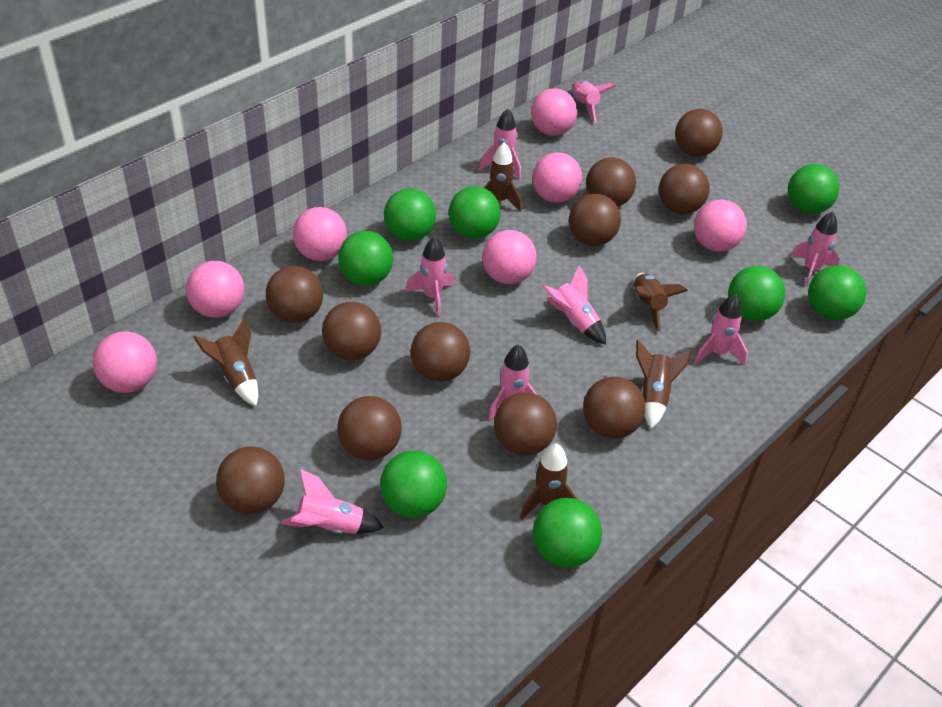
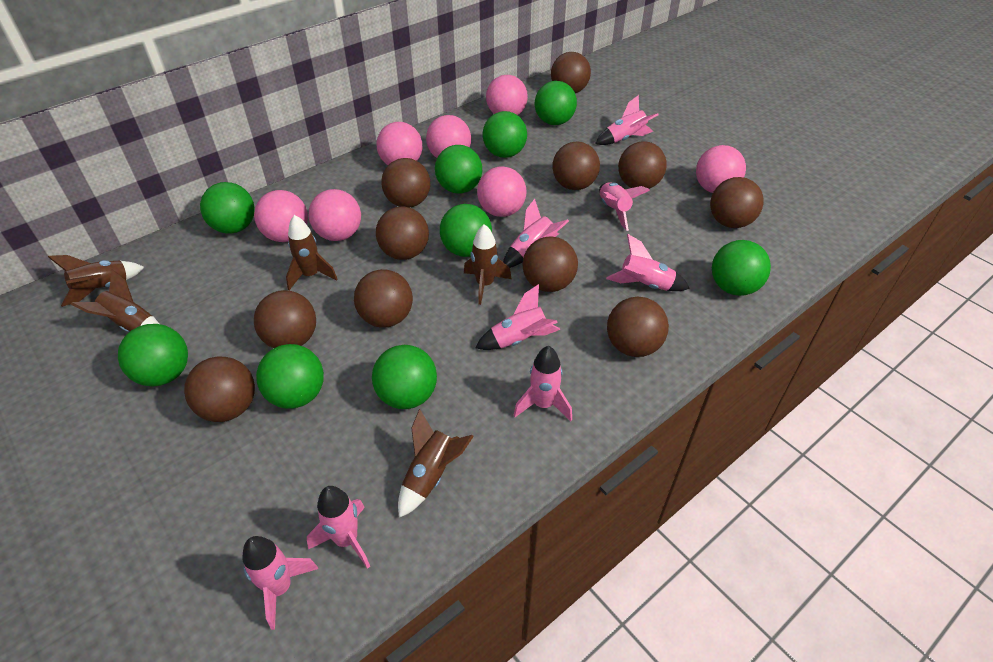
green ball: 8 -> 9

